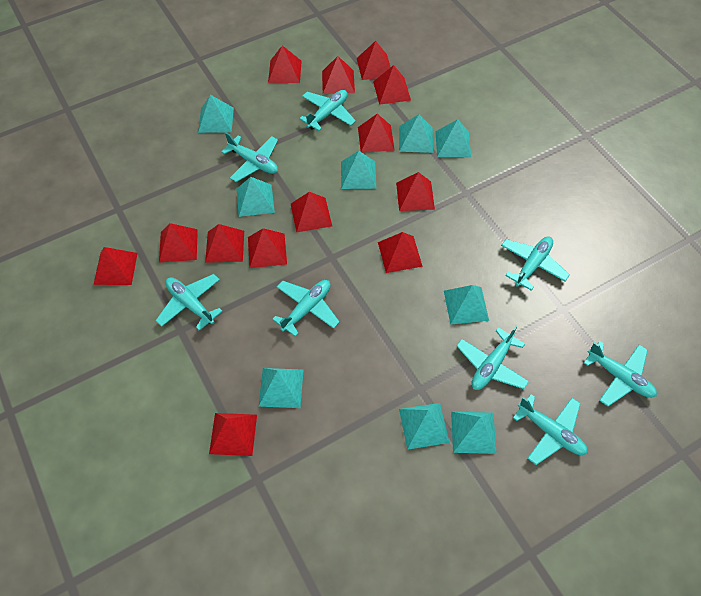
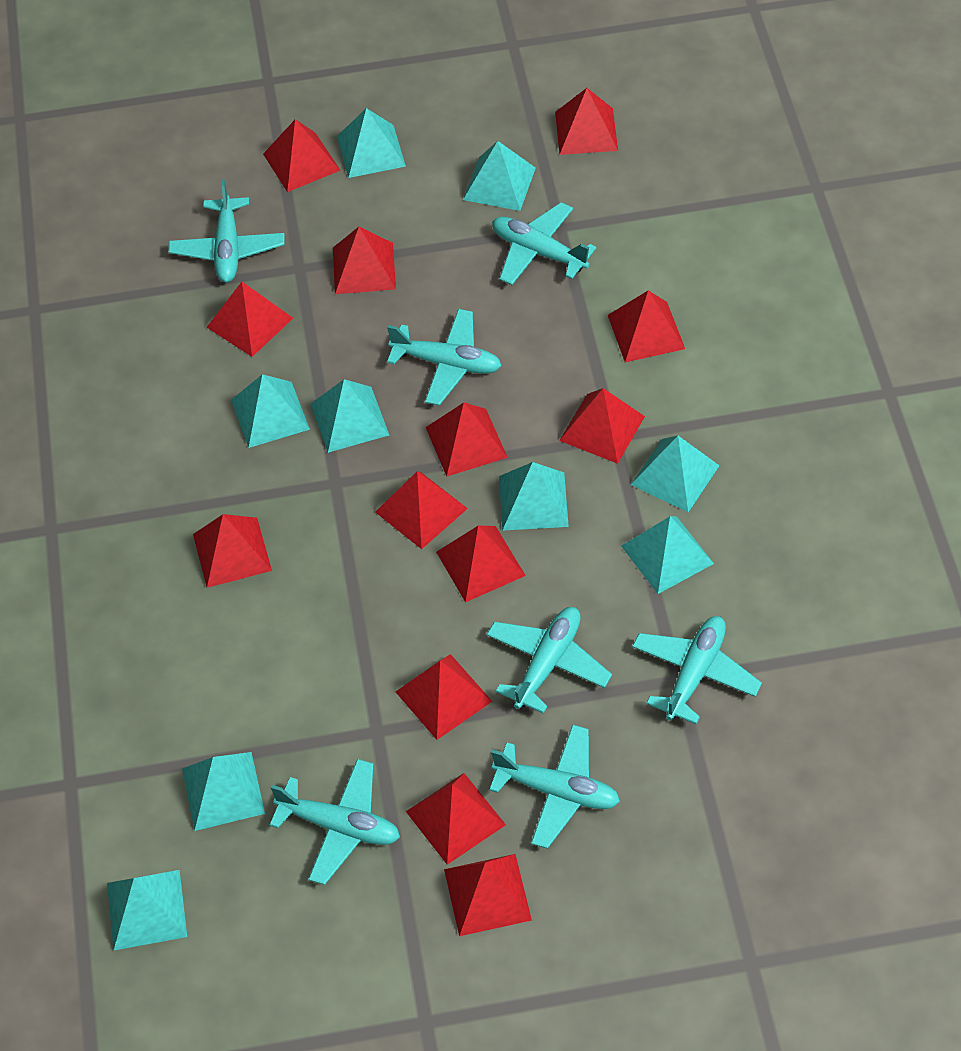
turquoise plane: 8 -> 7

